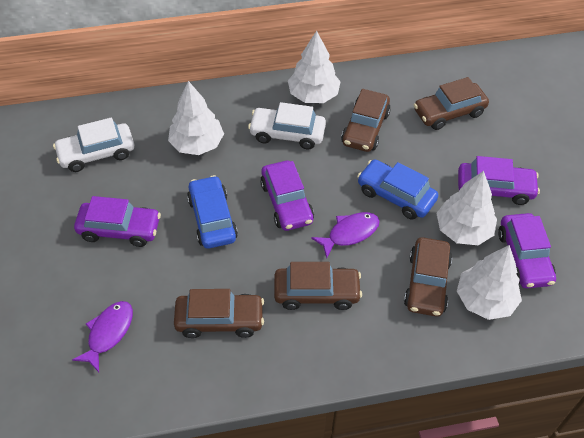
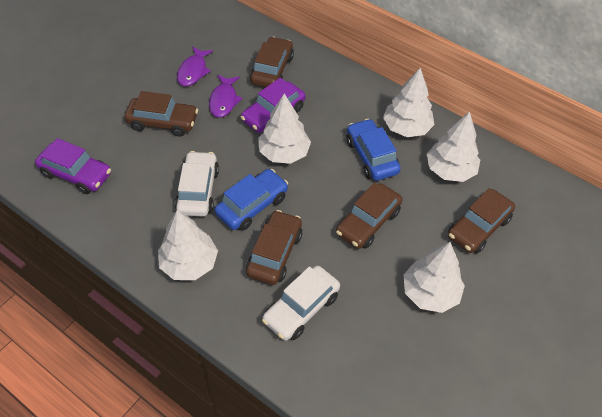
purple car: 4 -> 2
white tree: 4 -> 5

